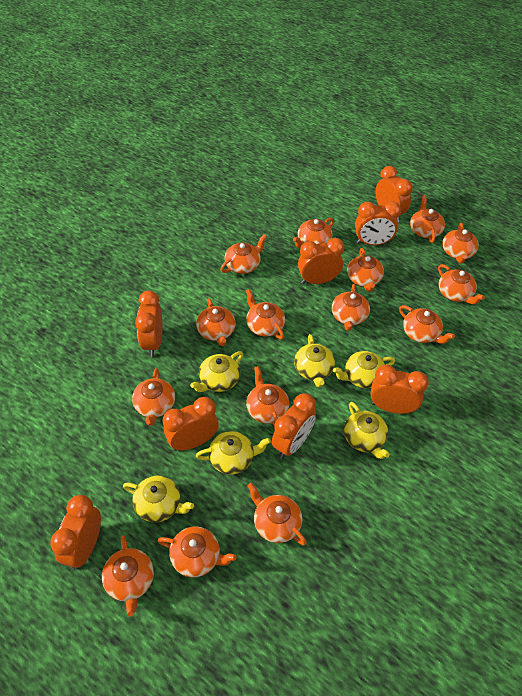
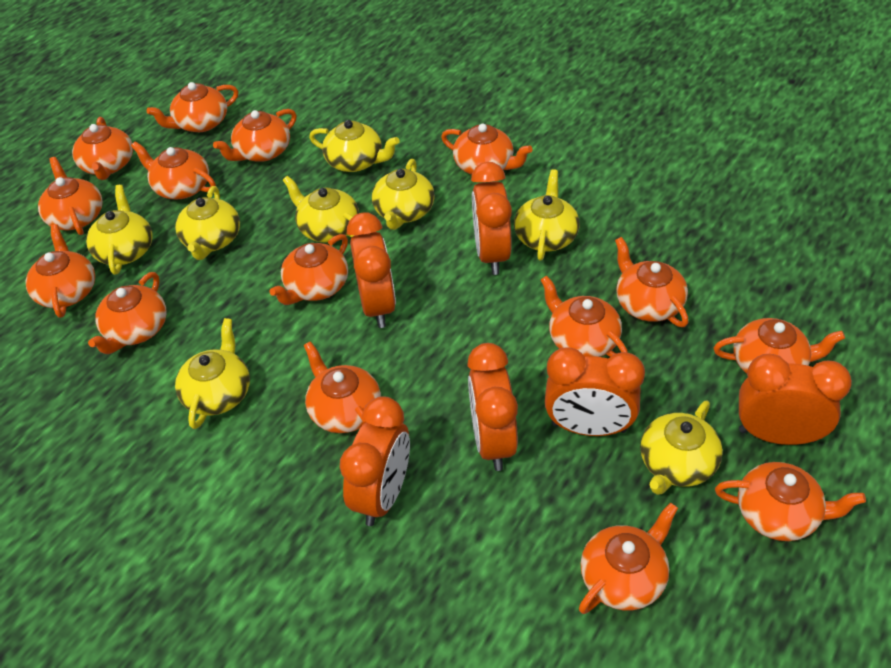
orange clock: 8 -> 6
yellow teapot: 6 -> 8

